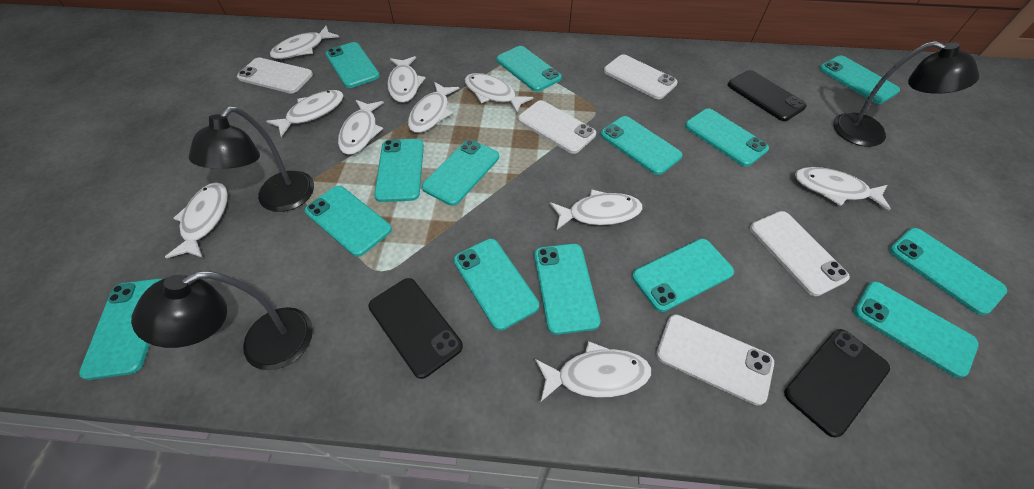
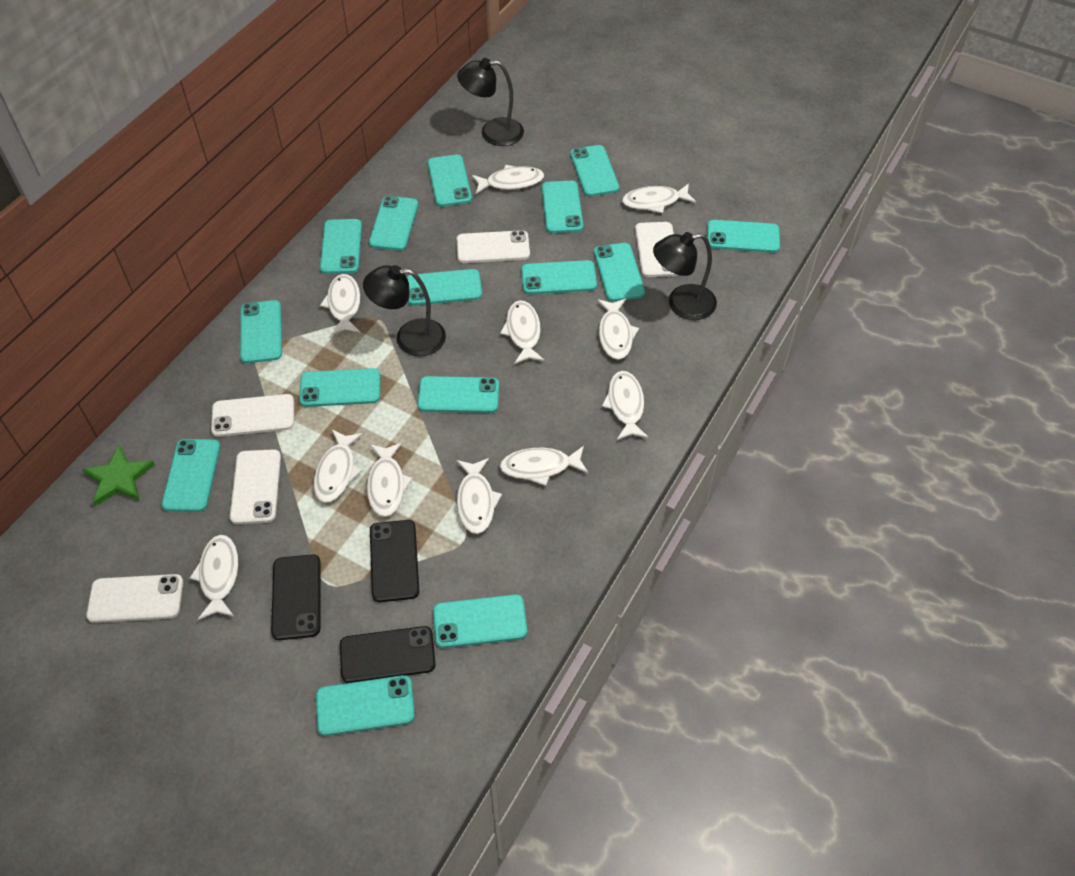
green star: 0 -> 1
turquoise phone: 14 -> 15
white fish: 10 -> 11

